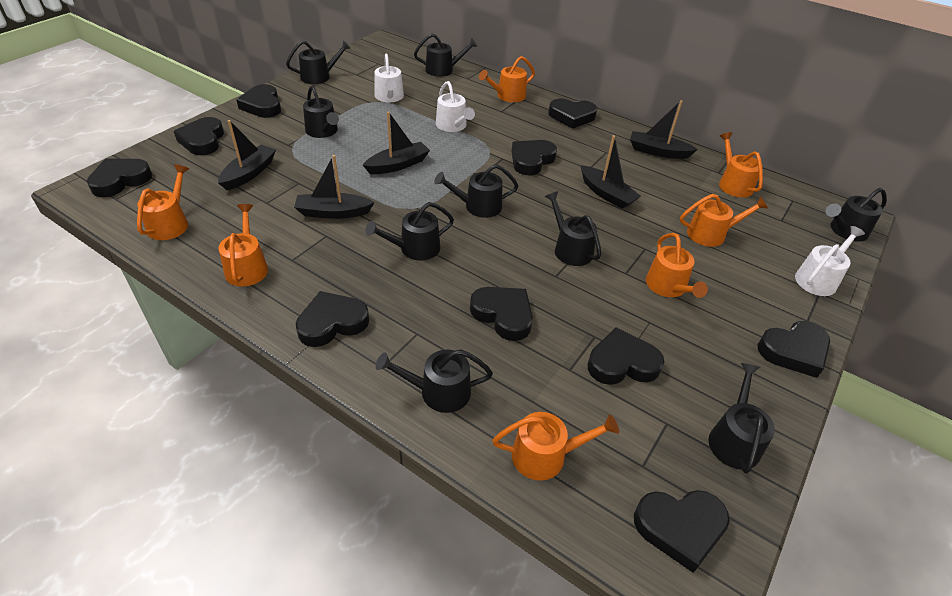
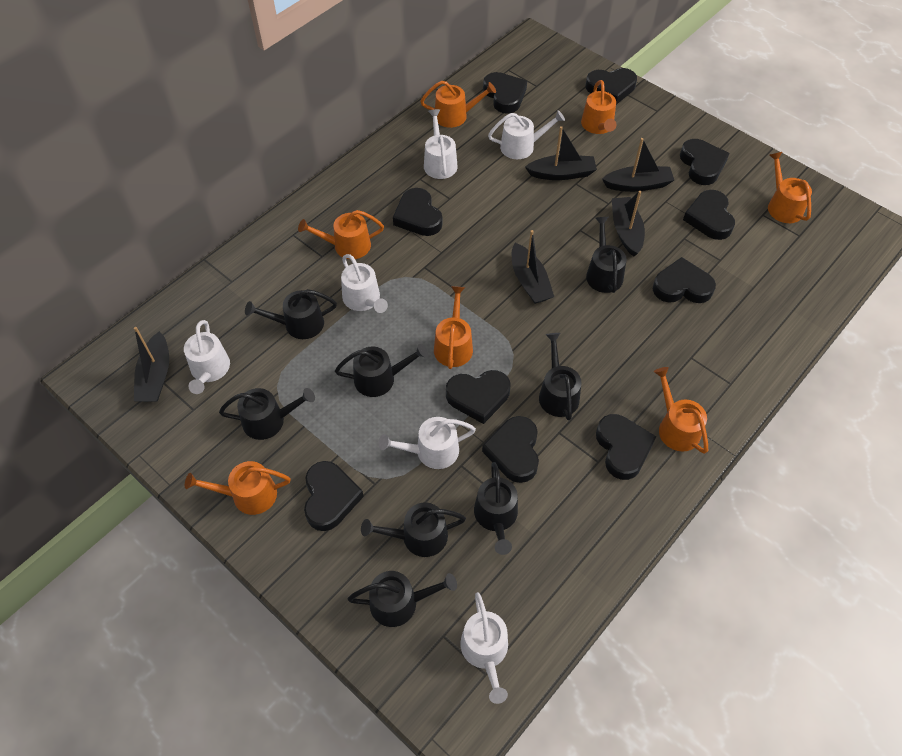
black watering can: 9 -> 8
white watering can: 3 -> 6

